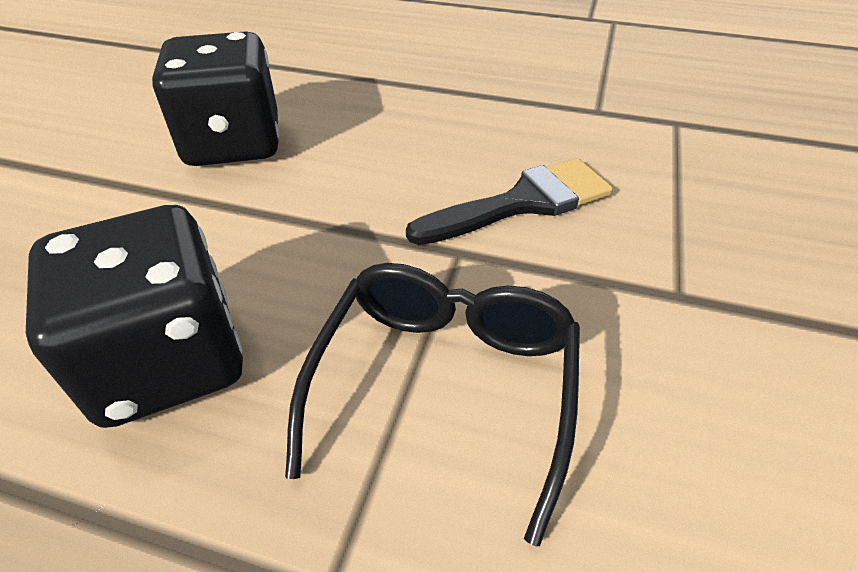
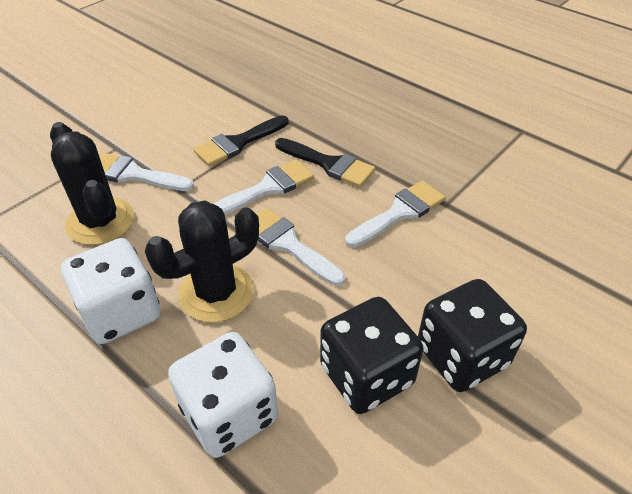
black brush: 1 -> 2
black cactus: 0 -> 2
black glasses: 1 -> 0
white brush: 0 -> 4
white dice: 0 -> 2

